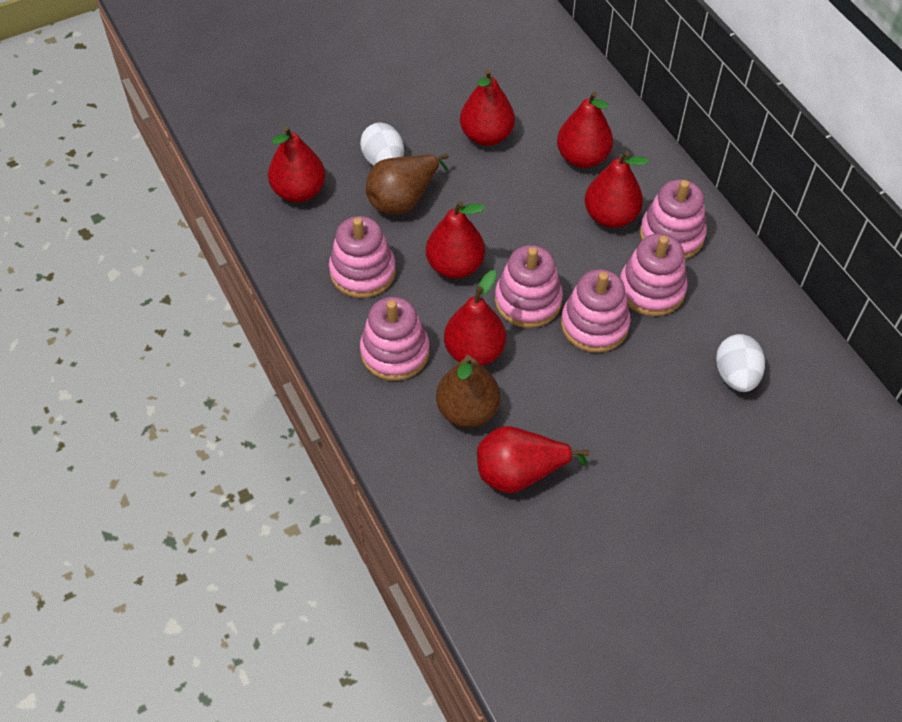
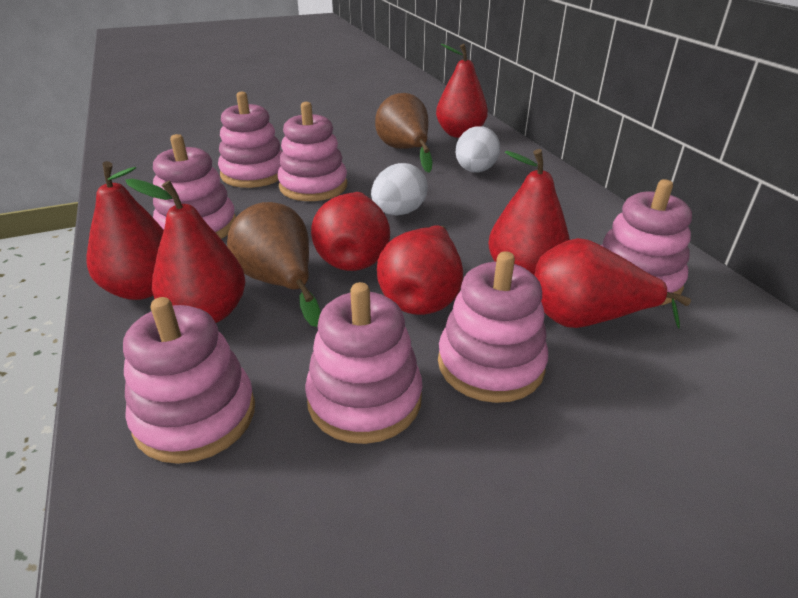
pink stacking toy: 6 -> 7

